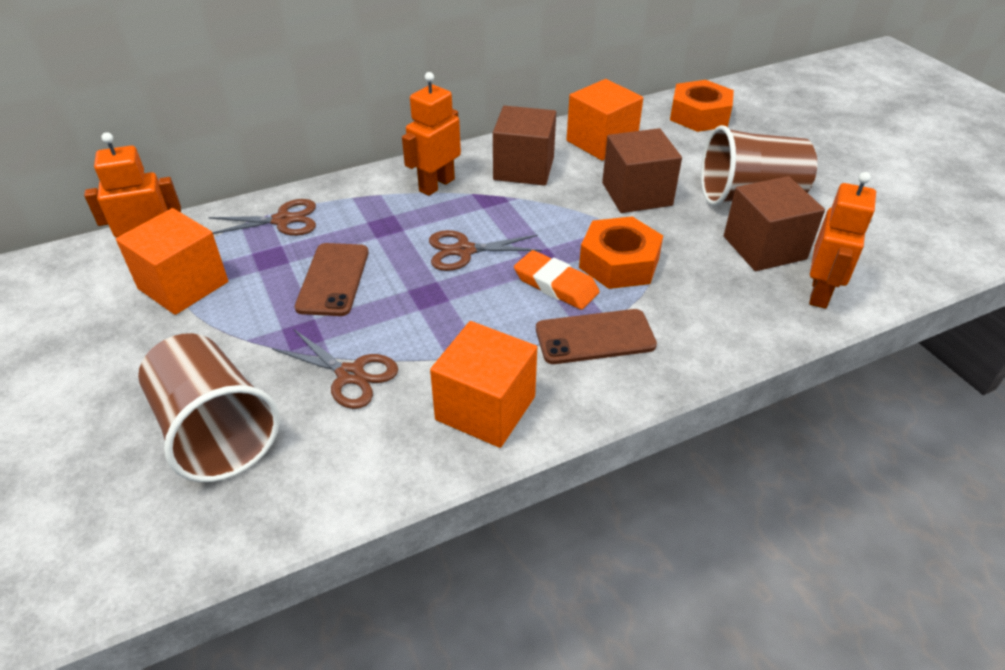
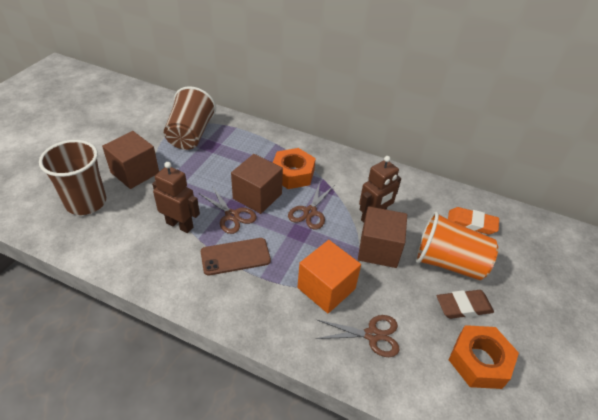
brown eraser: 0 -> 1
brown phone: 2 -> 1
brown robot: 0 -> 2
orange cube: 3 -> 1
orange cup: 0 -> 1
orange robot: 3 -> 0

